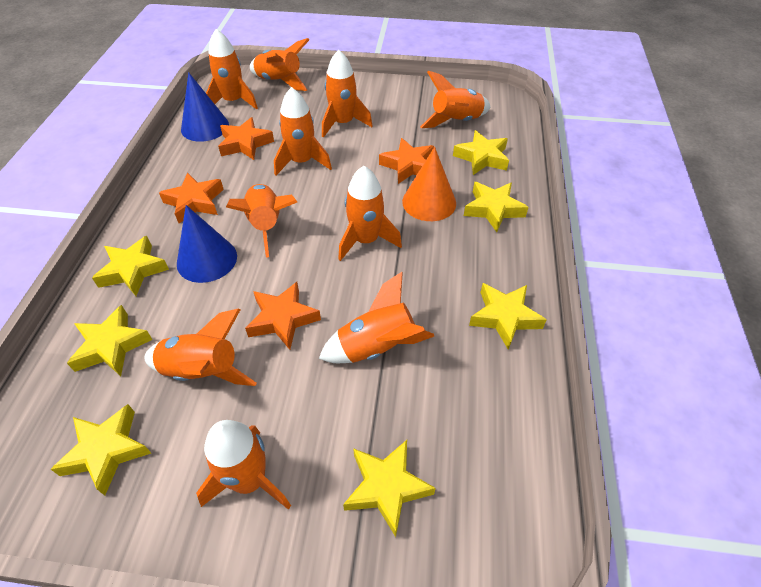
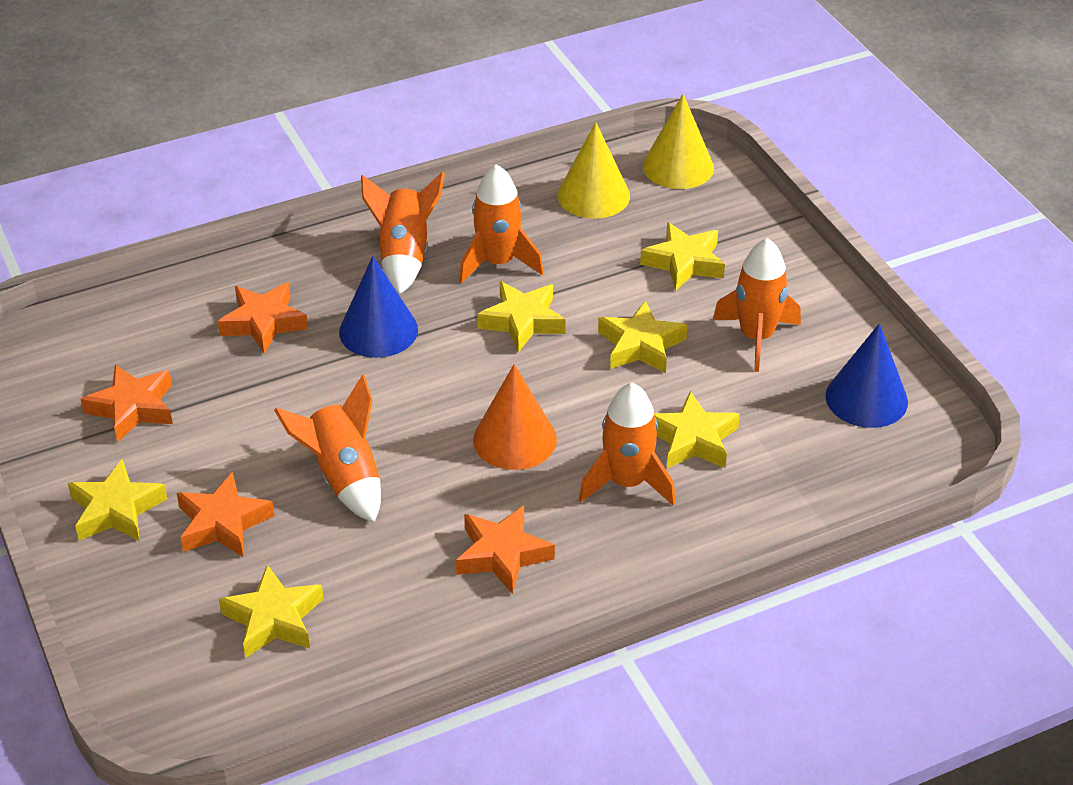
orange rocket: 10 -> 5
yellow cone: 0 -> 2
yellow star: 7 -> 6

